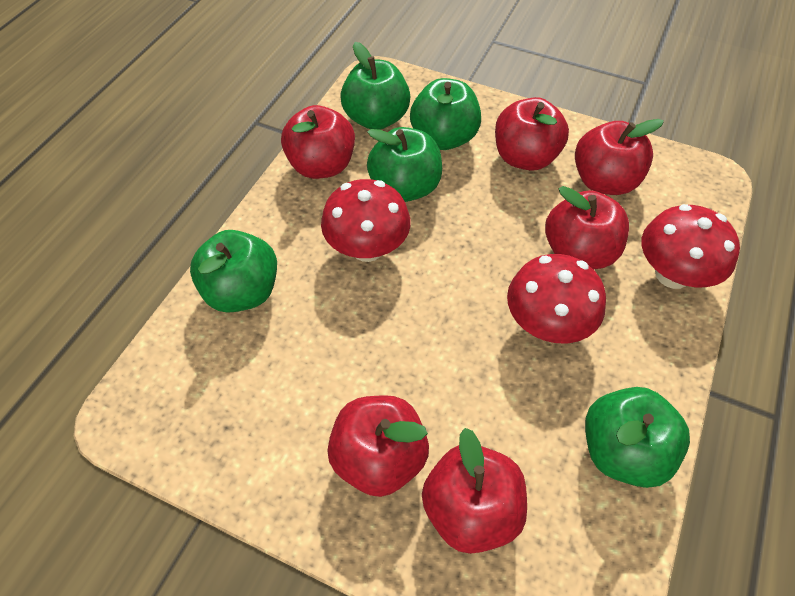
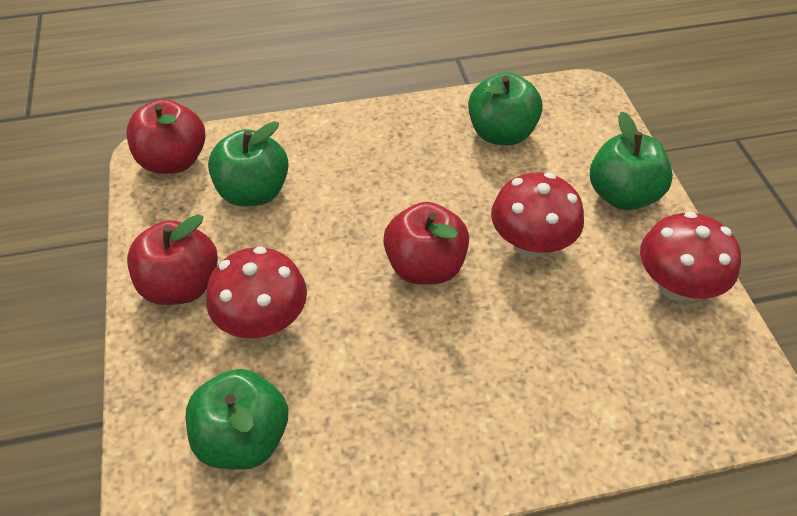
green apple: 5 -> 4
red apple: 6 -> 3

